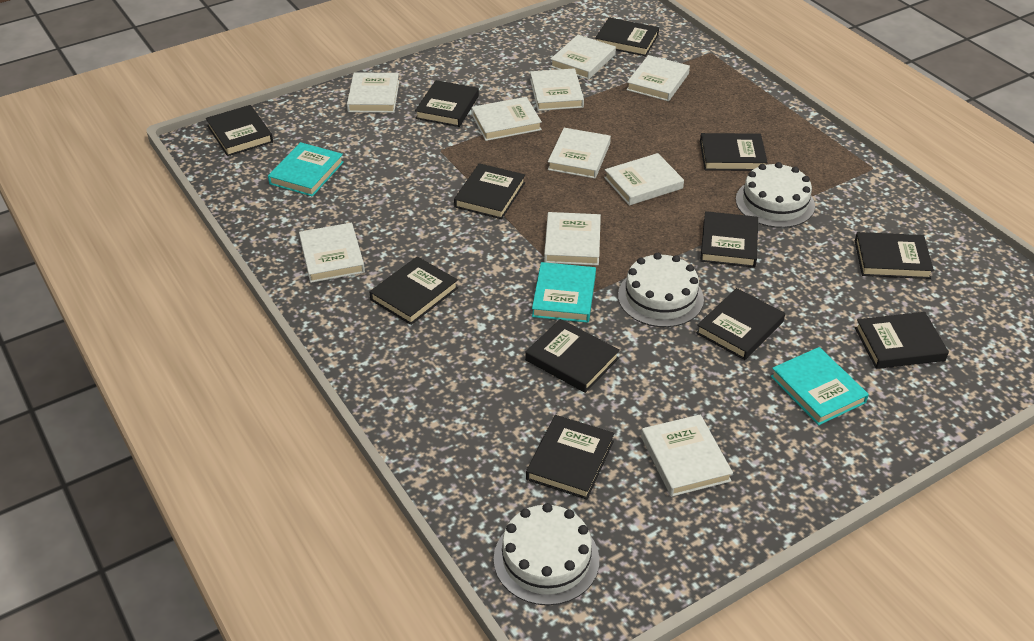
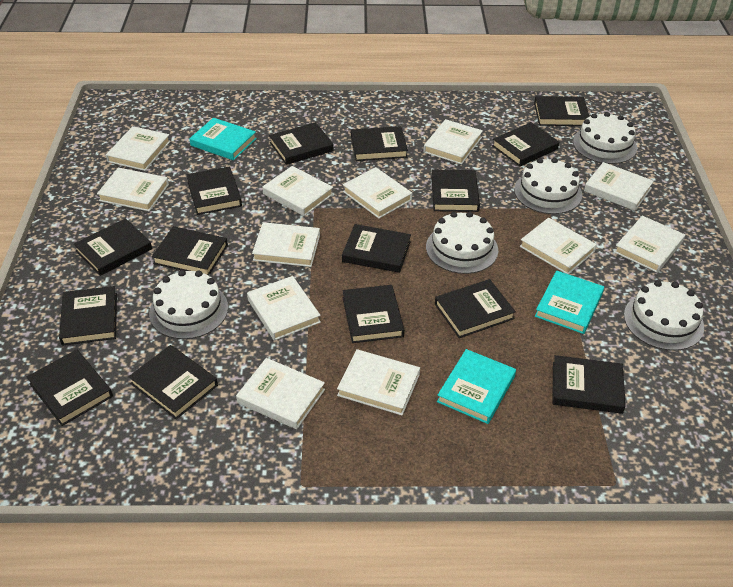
black book: 12 -> 15
white book: 10 -> 12
white cake: 3 -> 5

